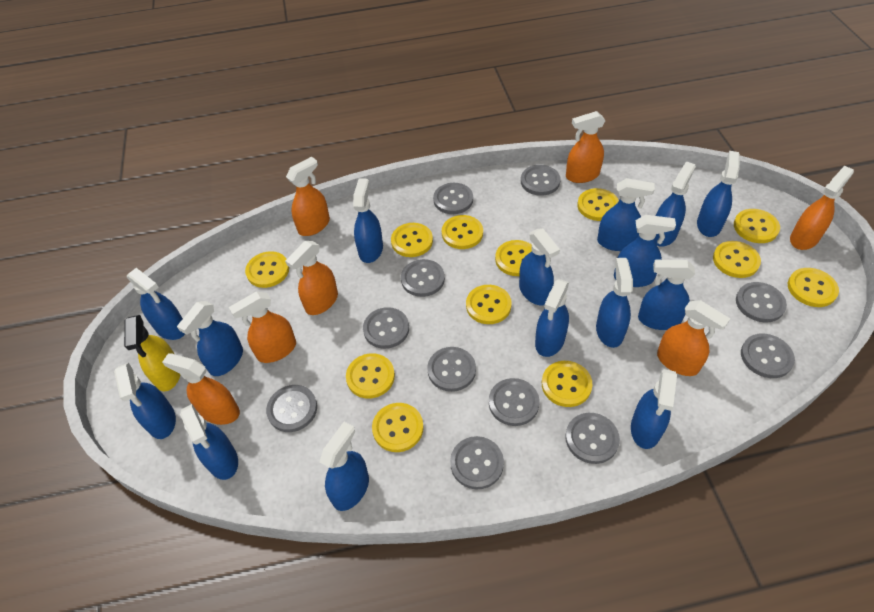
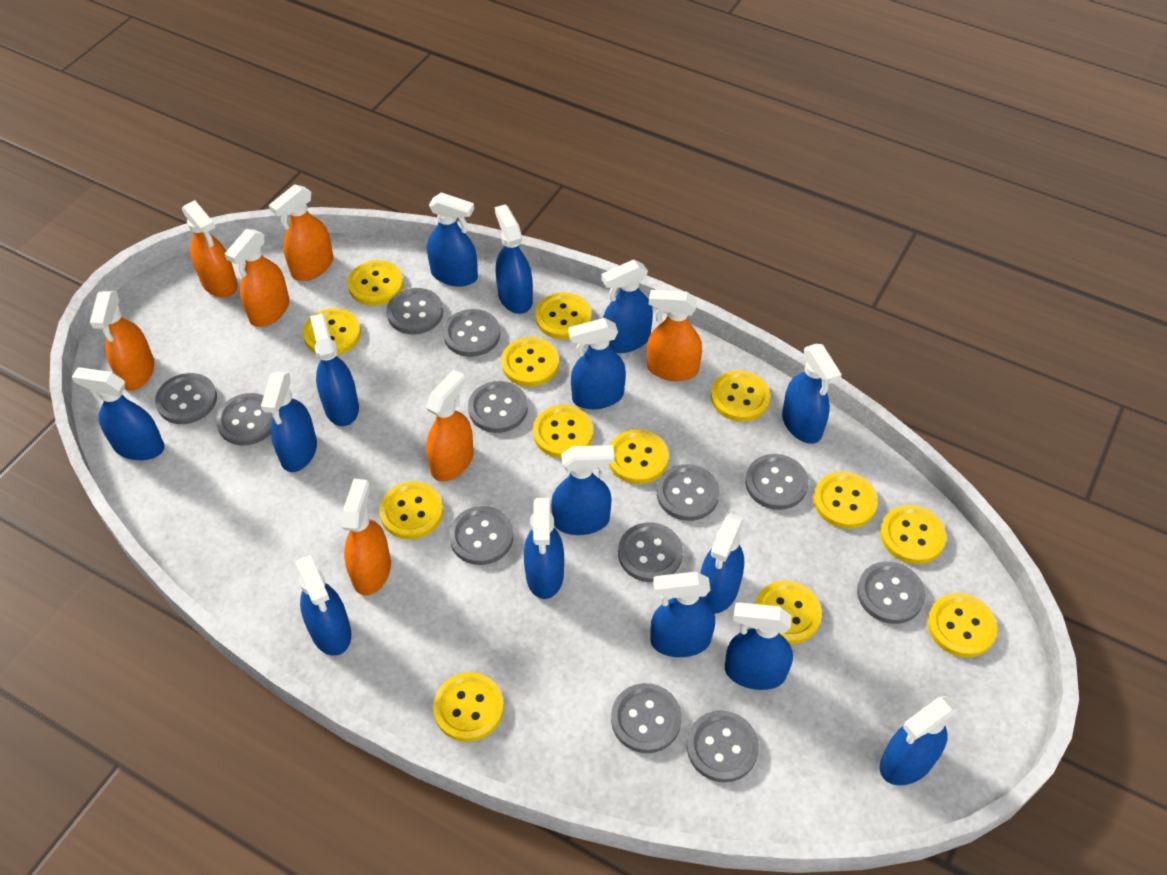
grey button: 11 -> 12
yellow button: 12 -> 13
yellow spray bottle: 1 -> 0

